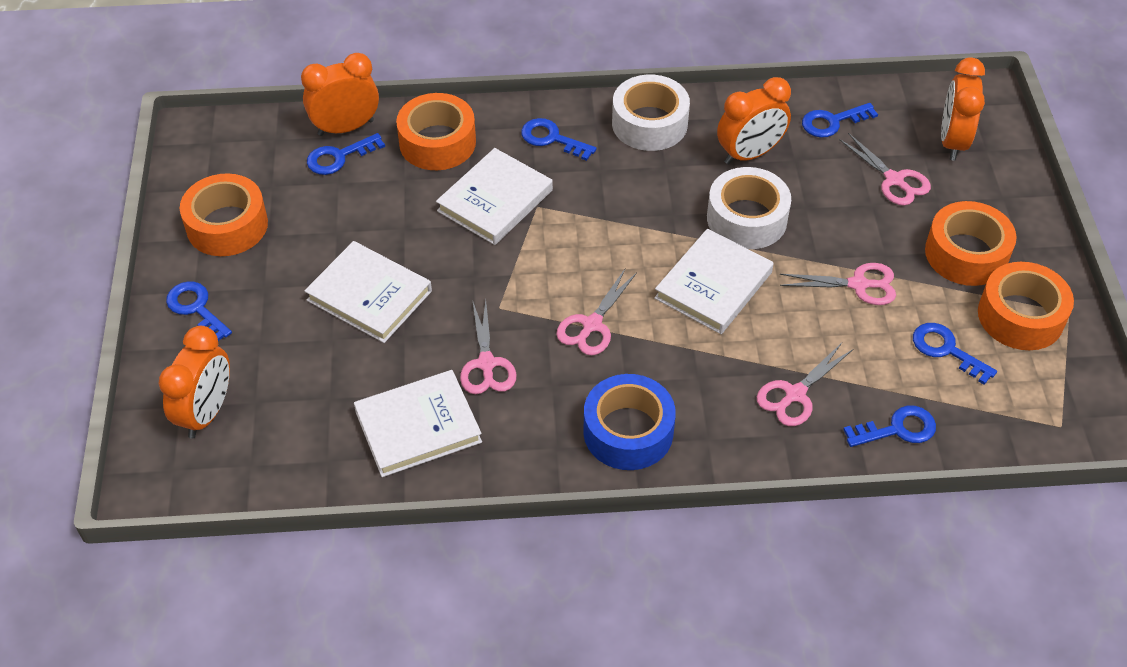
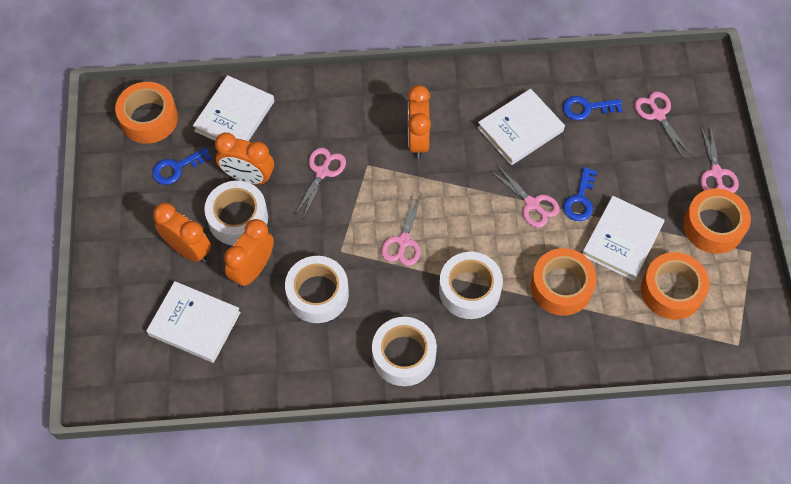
blue key: 6 -> 3
blue tape: 1 -> 0
white tape: 2 -> 4

